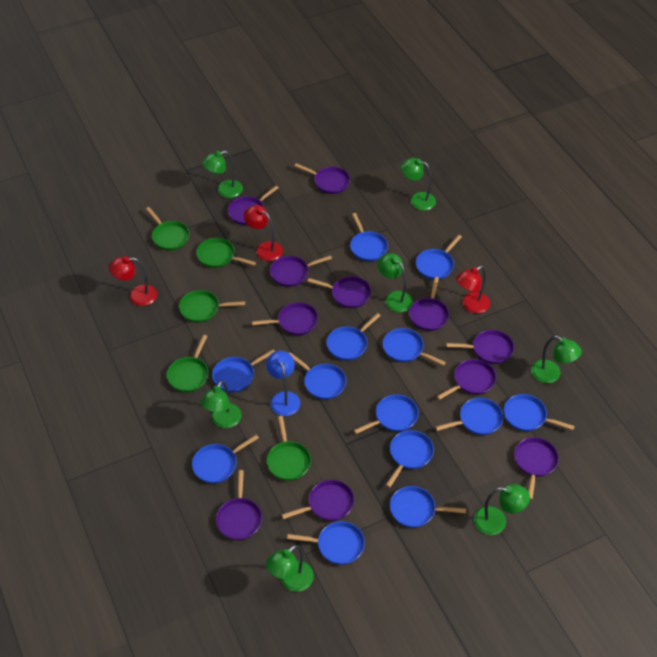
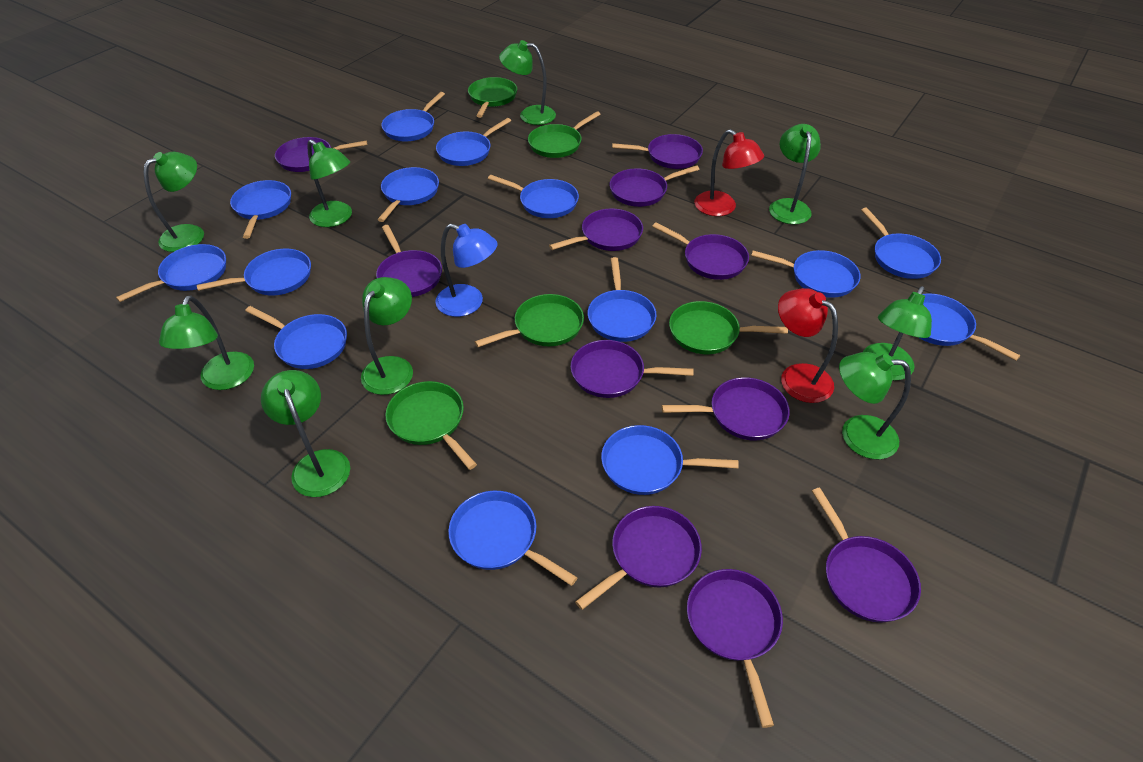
blue pan: 13 -> 14
green lamp: 7 -> 9
red lamp: 3 -> 2

